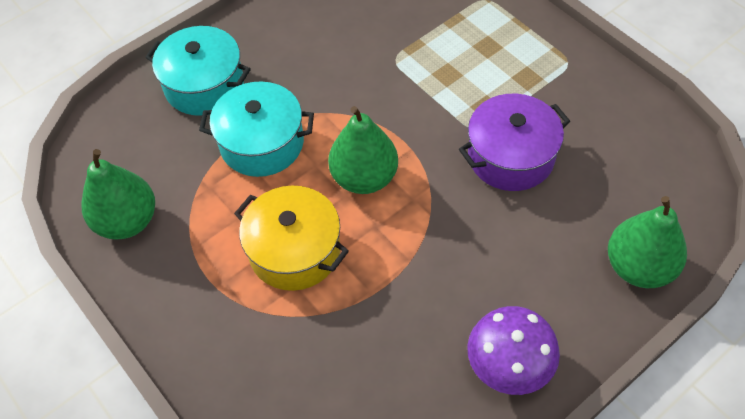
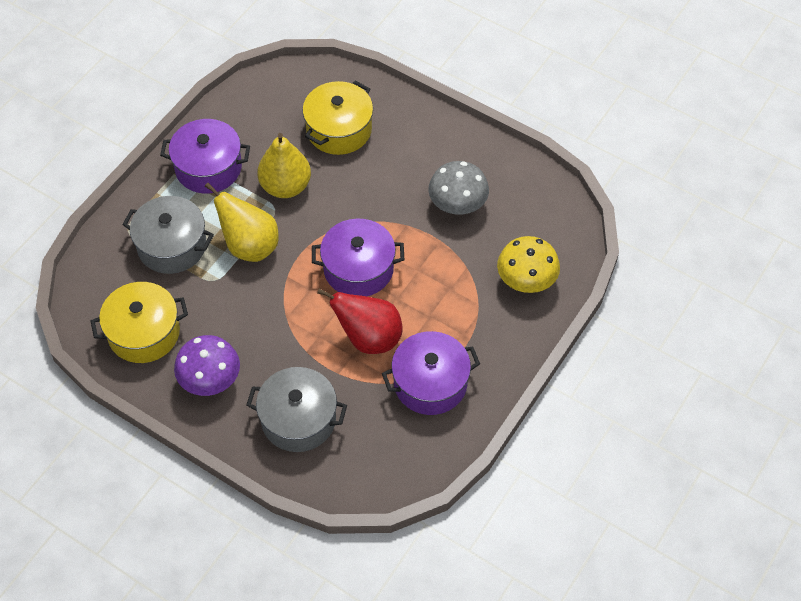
green pear: 3 -> 0
grey mushroom: 0 -> 1
grey pot: 0 -> 2
purple pot: 1 -> 3
red pear: 0 -> 1
turquoise pot: 2 -> 0
yellow mushroom: 0 -> 1
yellow pear: 0 -> 2
yellow pot: 1 -> 2

